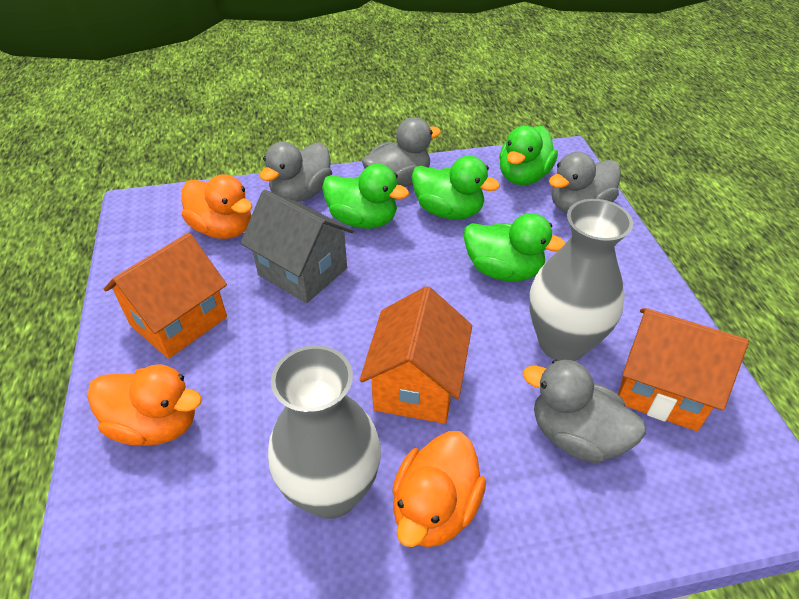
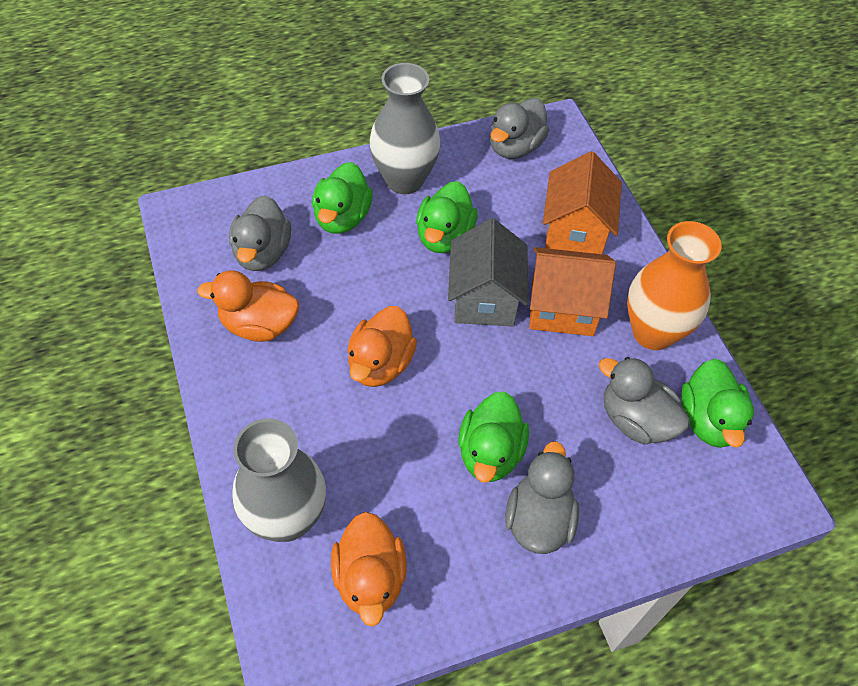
orange house: 3 -> 2
orange vase: 0 -> 1

